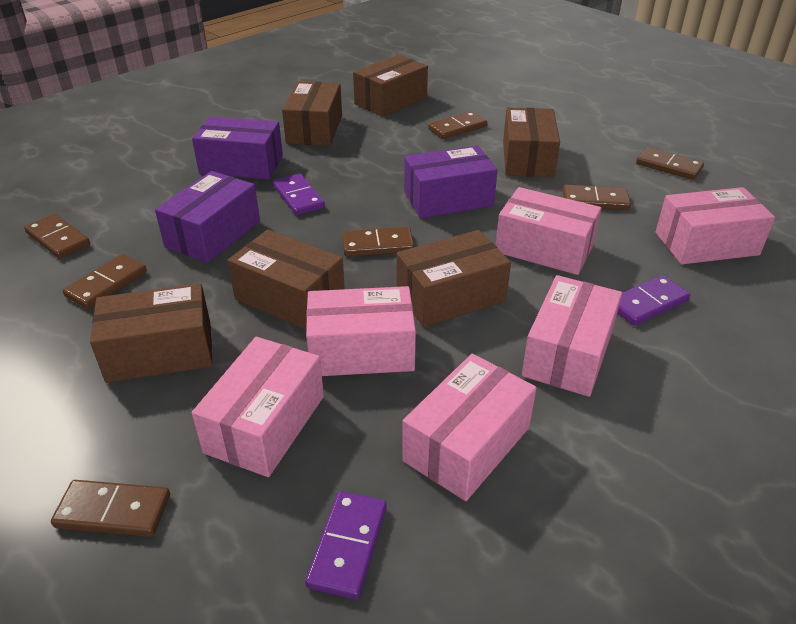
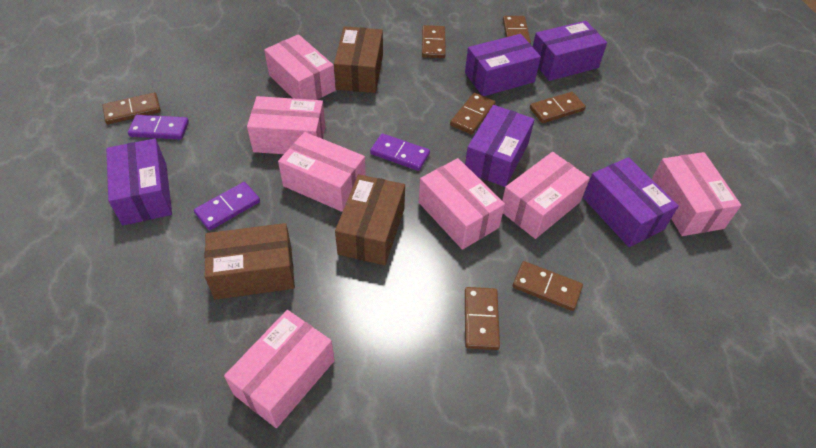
brown box: 6 -> 3
pink box: 6 -> 7
purple box: 3 -> 5

